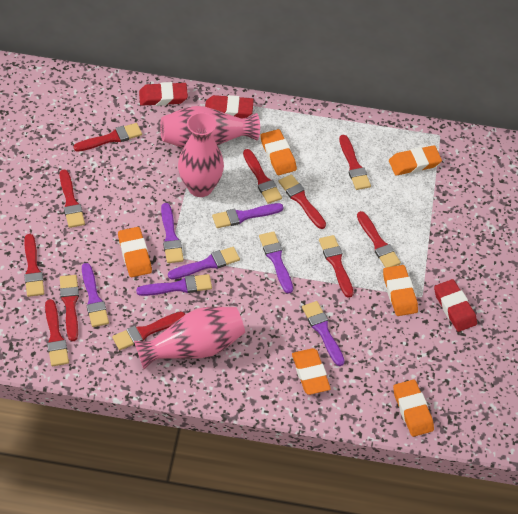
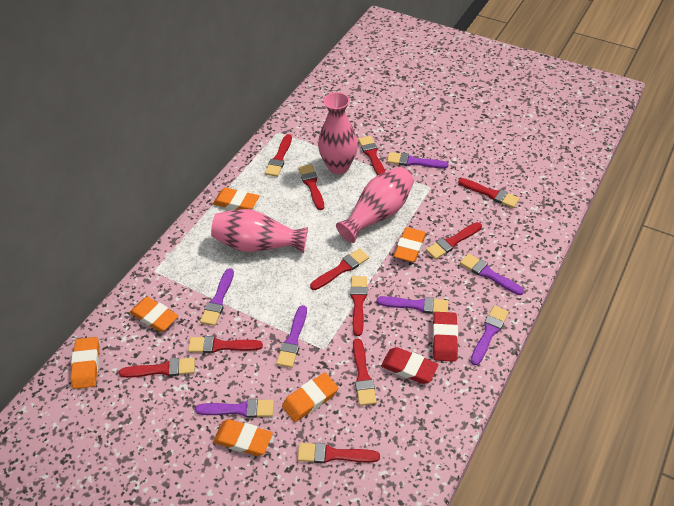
red eraser: 3 -> 2

